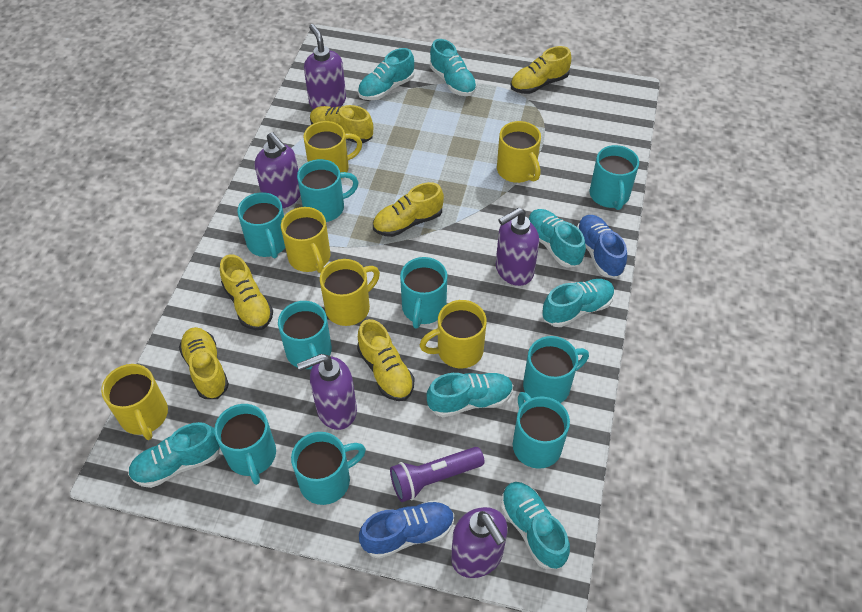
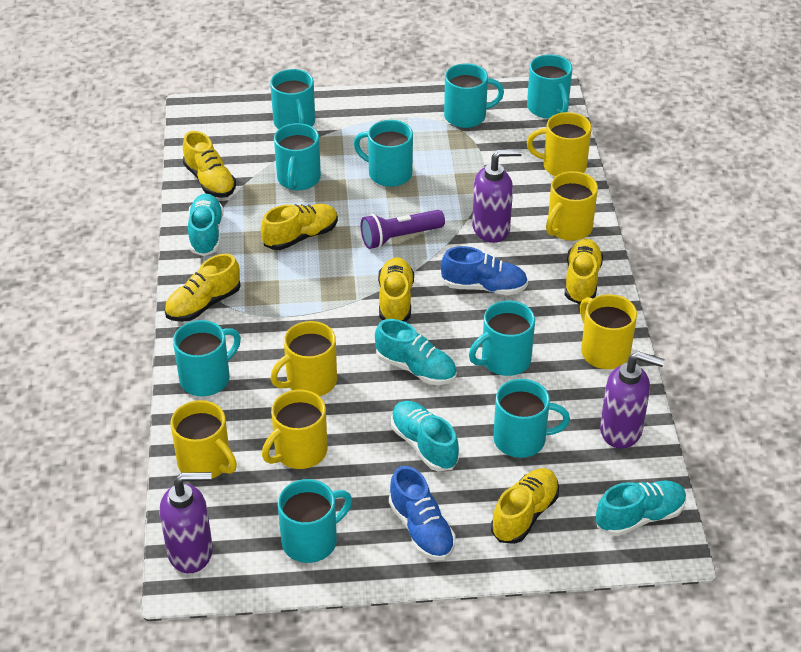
purple soap dispenser: 5 -> 3
turquoise shoe: 7 -> 4

